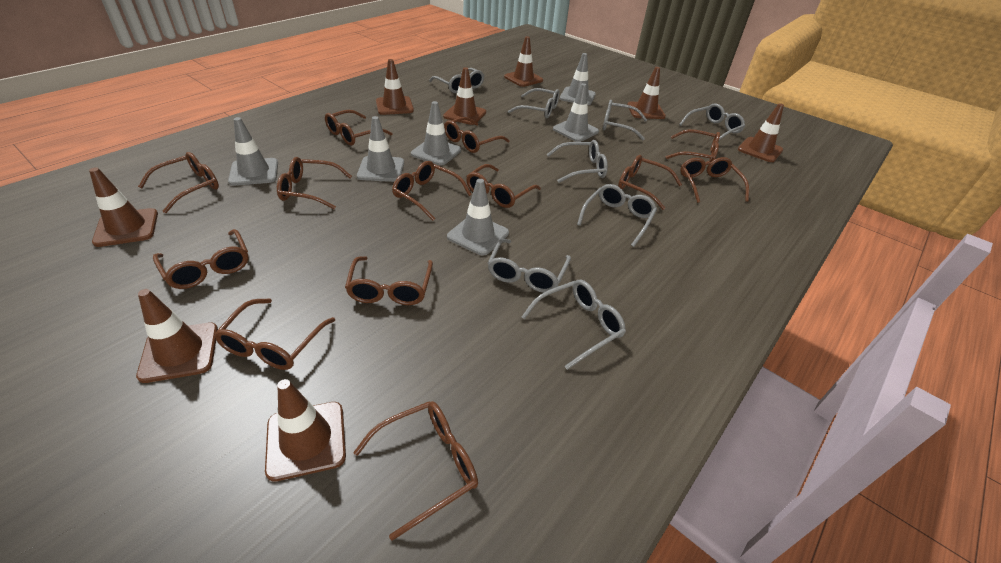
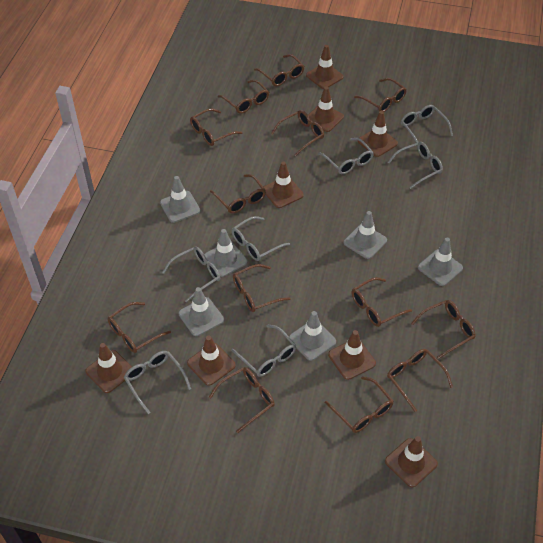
grey glasses: 8 -> 7

